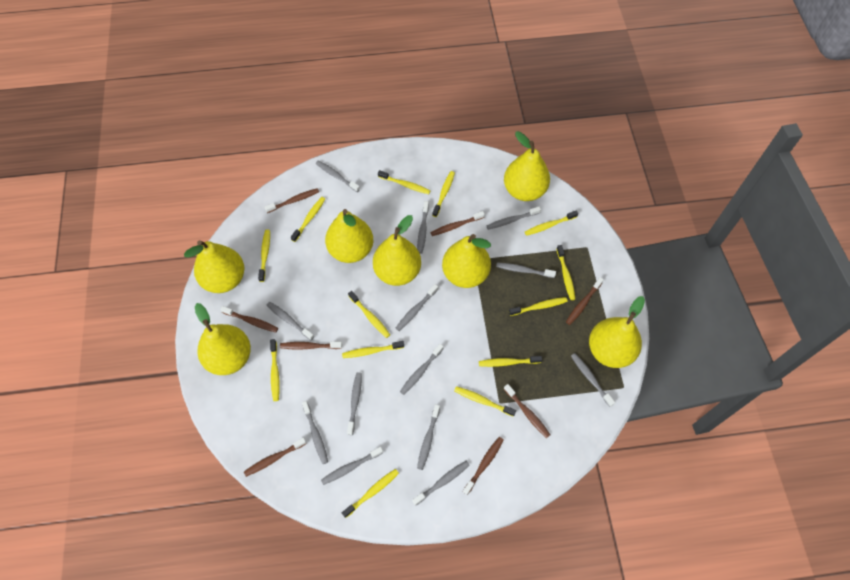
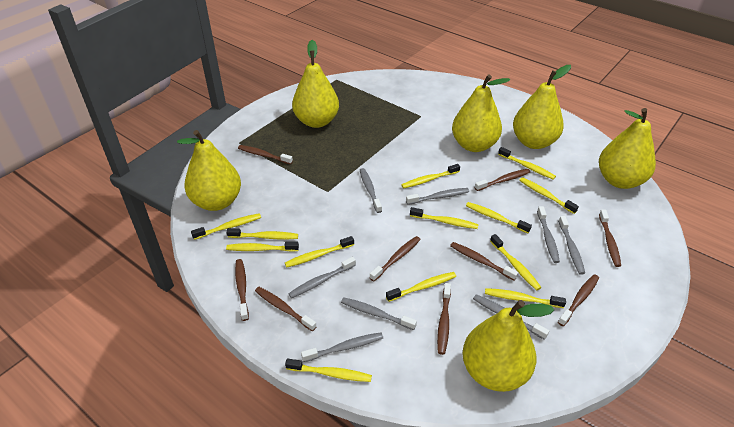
brown toothbrush: 8 -> 9
grey toothbrush: 13 -> 8
yellow pear: 7 -> 6

